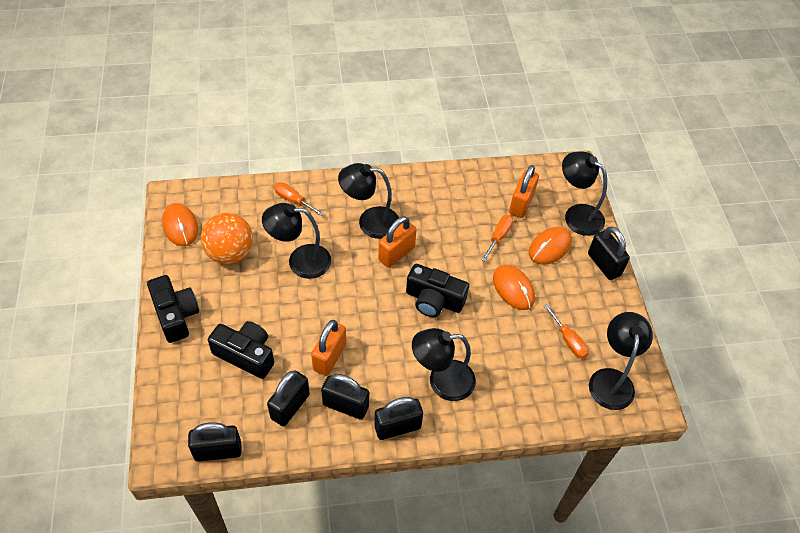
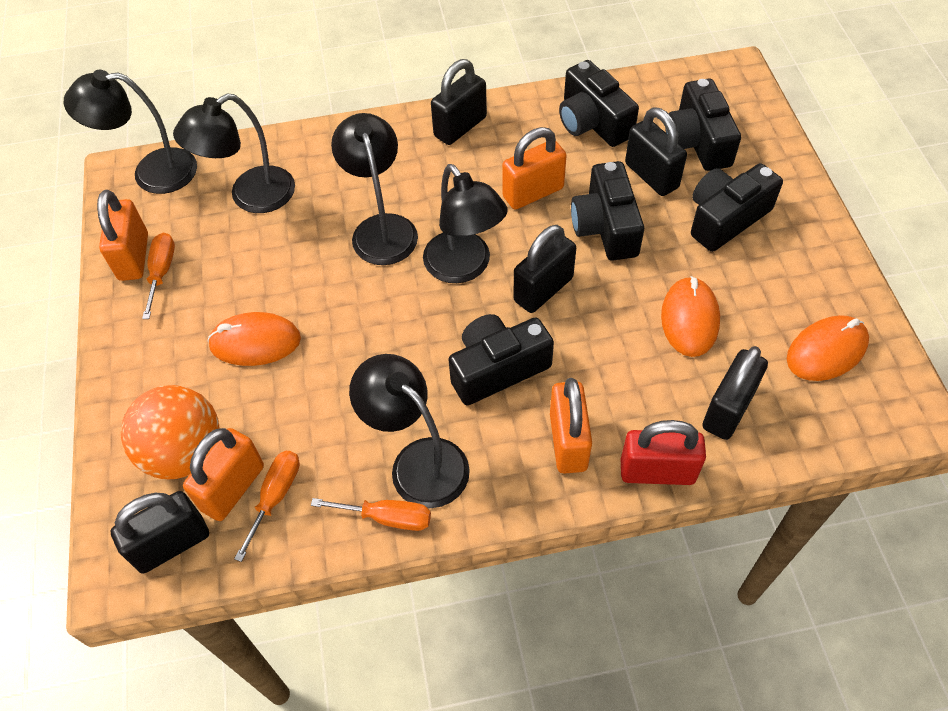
black camera: 3 -> 5
orange padlock: 3 -> 4
red padlock: 0 -> 1

